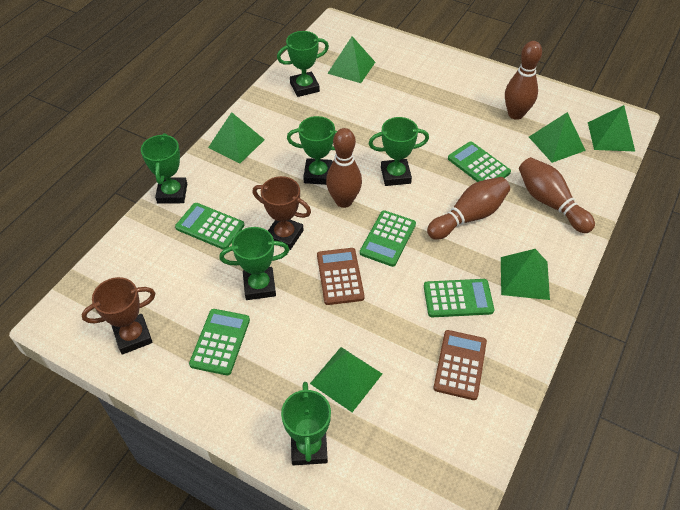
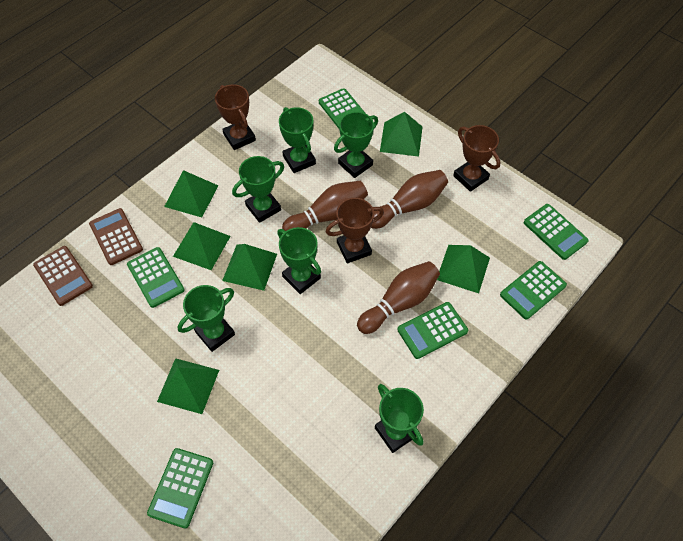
brown bowling pin: 4 -> 3
brown trophy: 2 -> 3
green calculator: 5 -> 6

